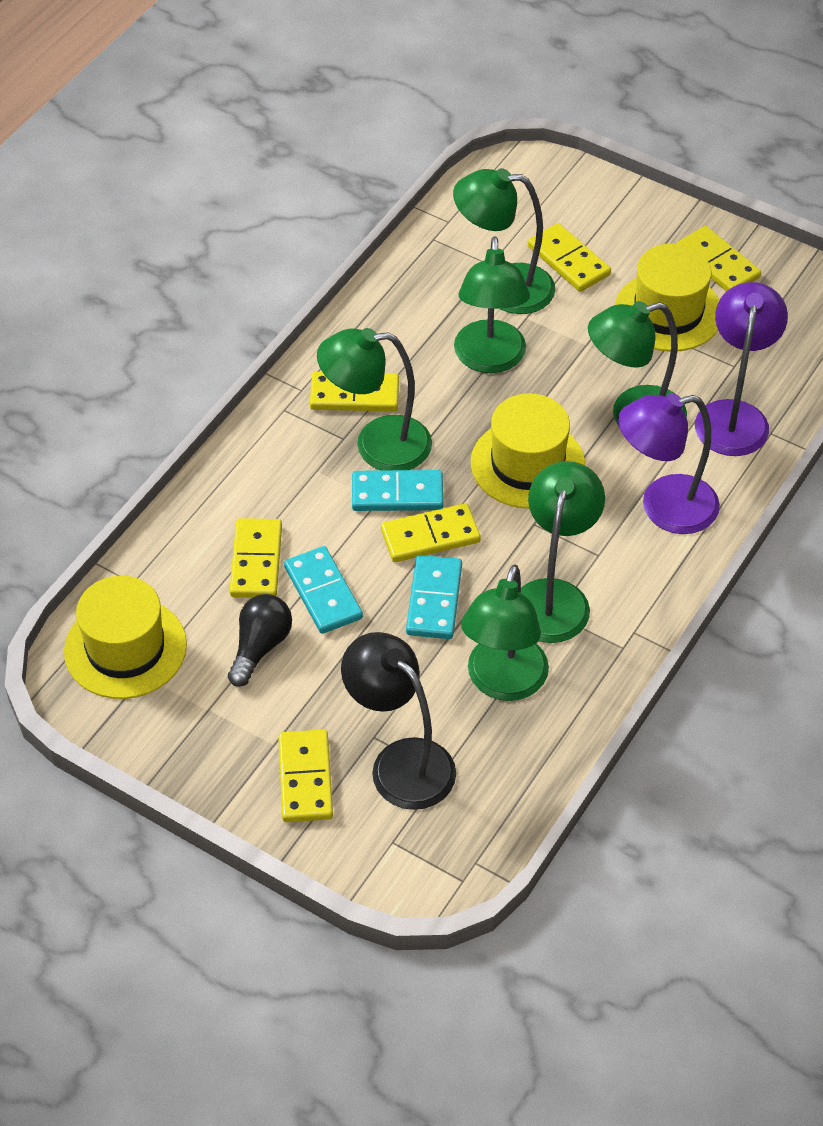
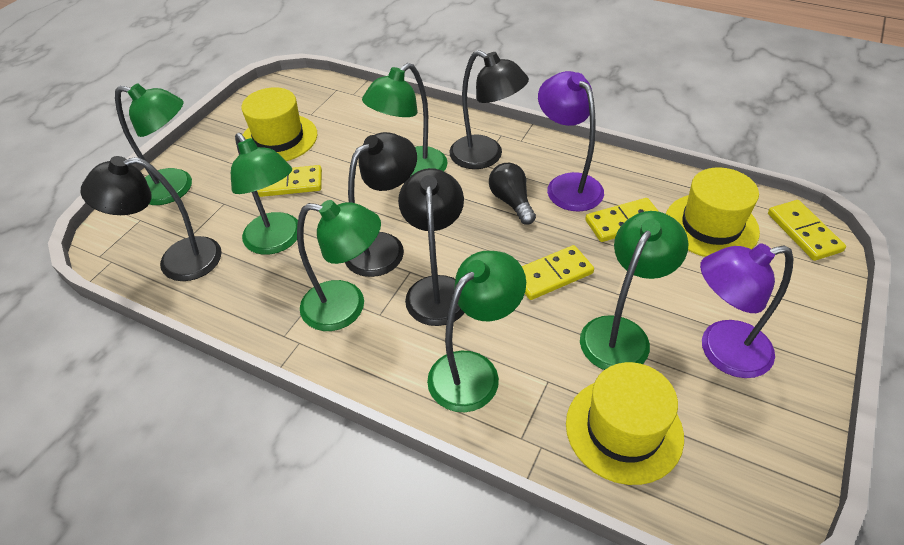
black lamp: 1 -> 4
turquoise domino: 3 -> 0
yellow domino: 6 -> 4

